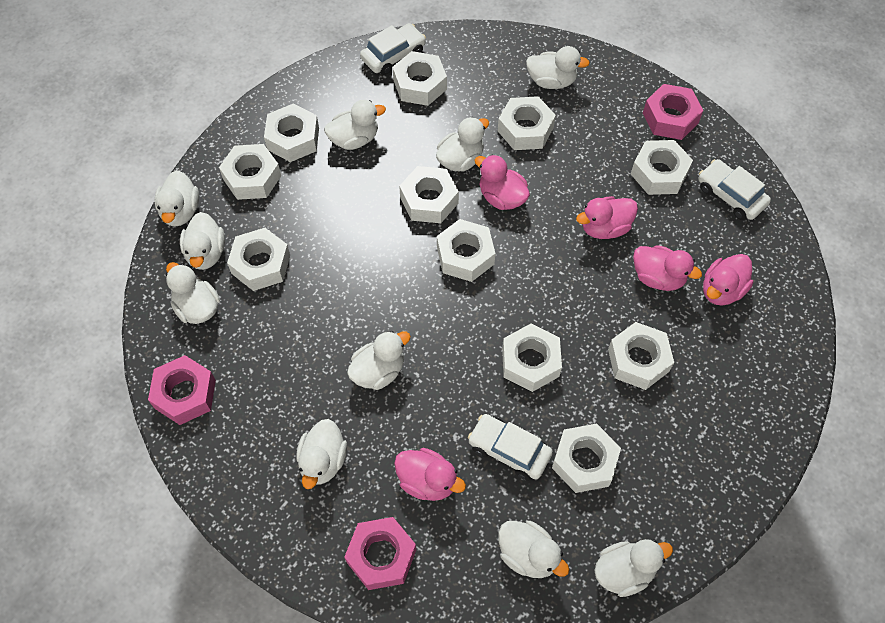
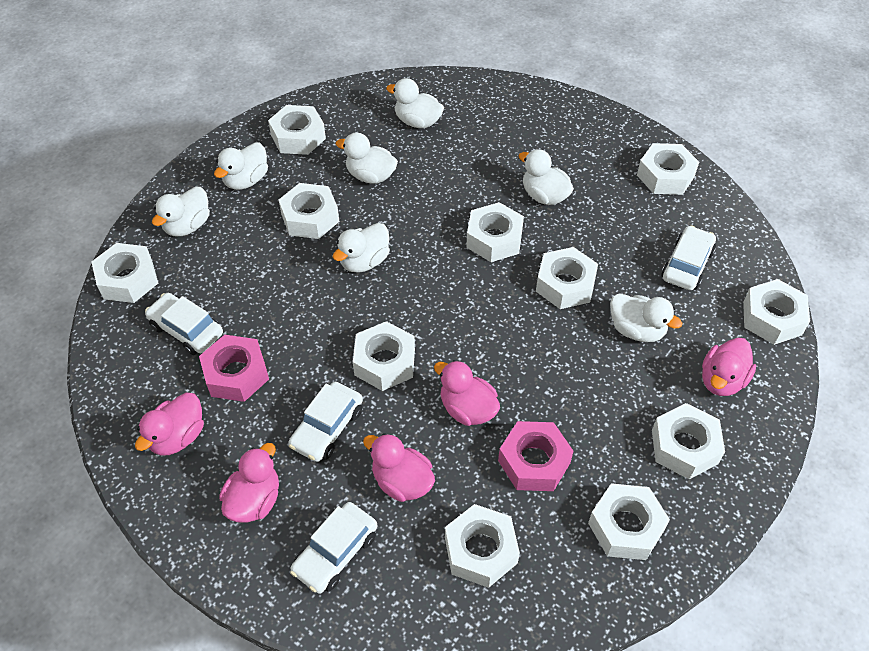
pink nut: 3 -> 2
white car: 3 -> 4
white duck: 10 -> 7

